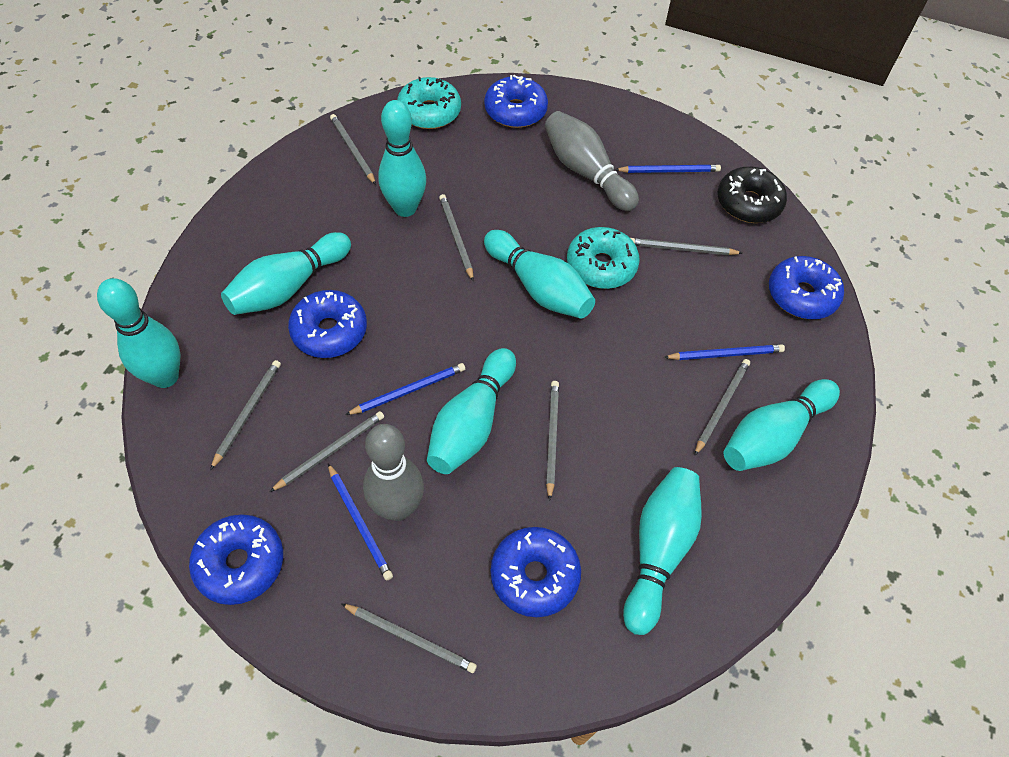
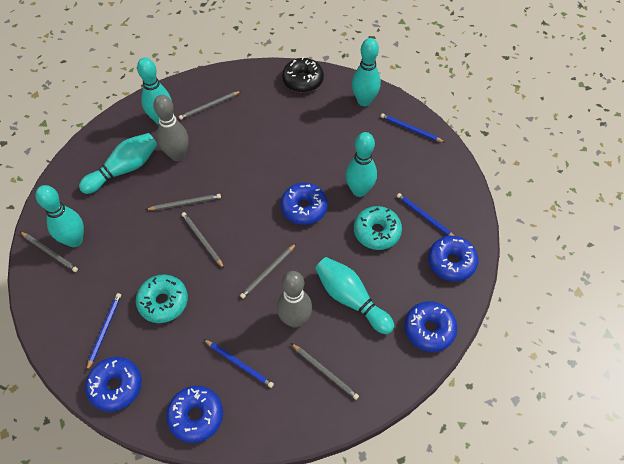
grey pencil: 8 -> 6
turquoise bowling pin: 7 -> 6

